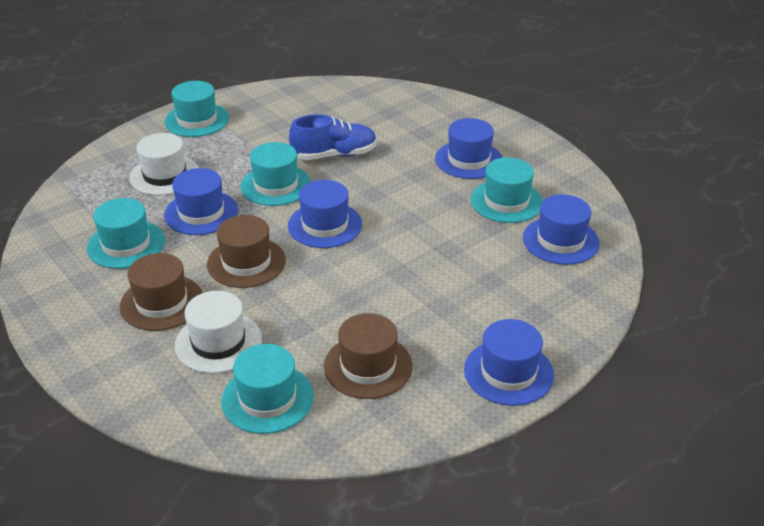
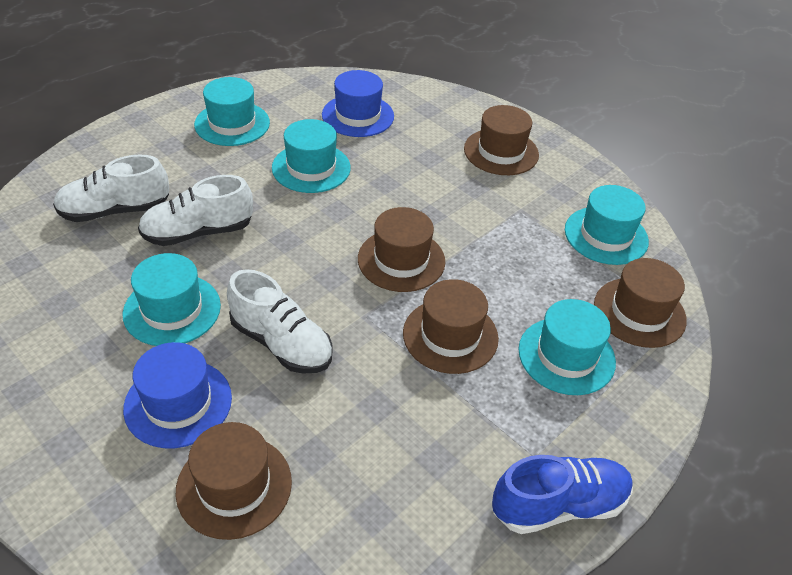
blue hat: 5 -> 2
brown hat: 3 -> 5
white hat: 2 -> 0
white shoe: 0 -> 3

